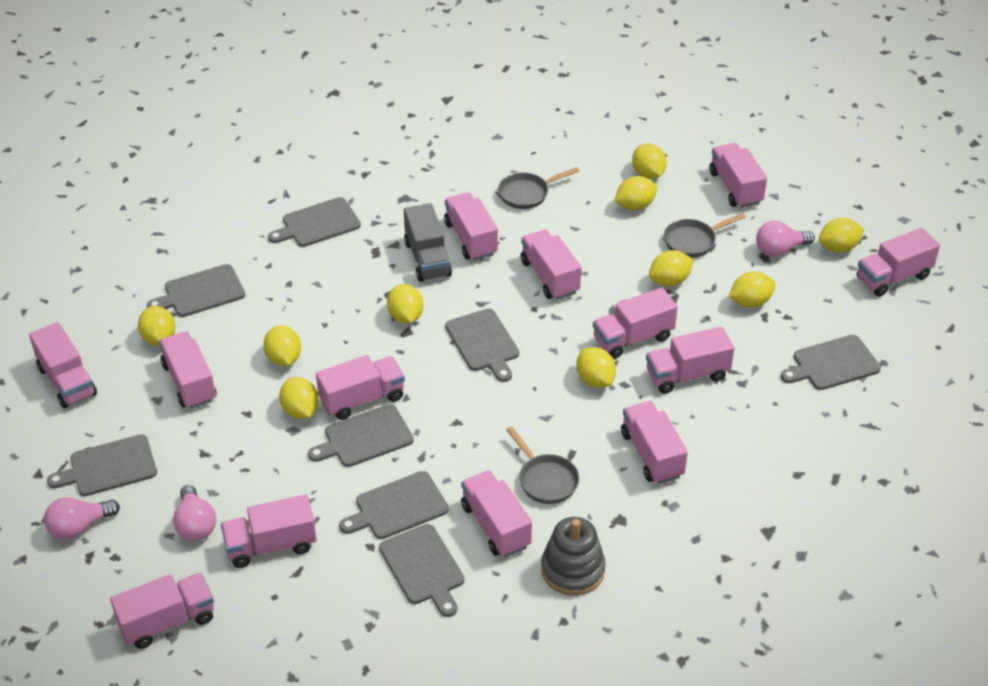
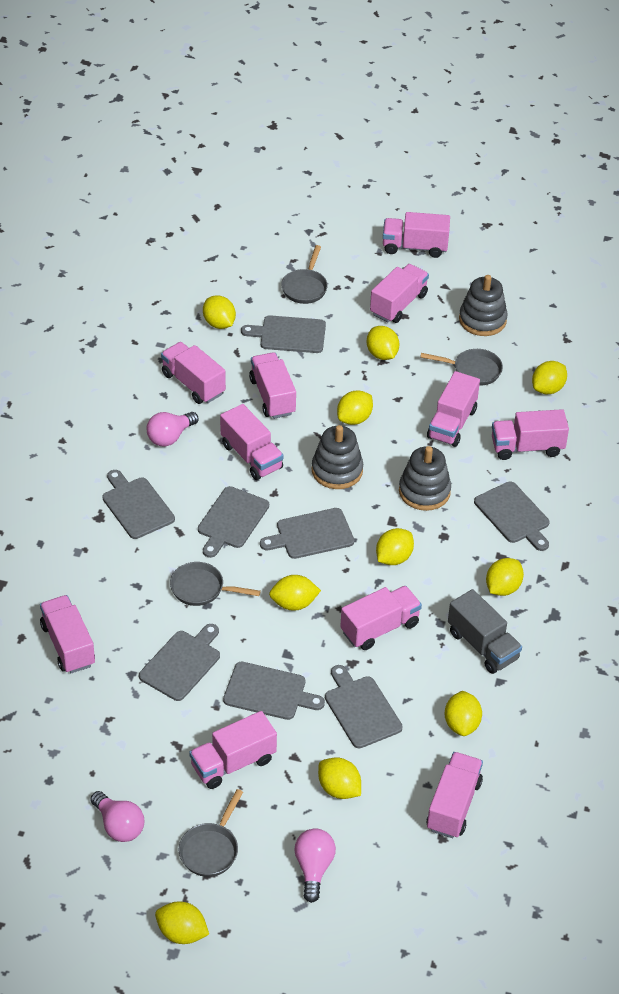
grey pan: 3 -> 4
grey stacking toy: 1 -> 3
pink truck: 13 -> 11

